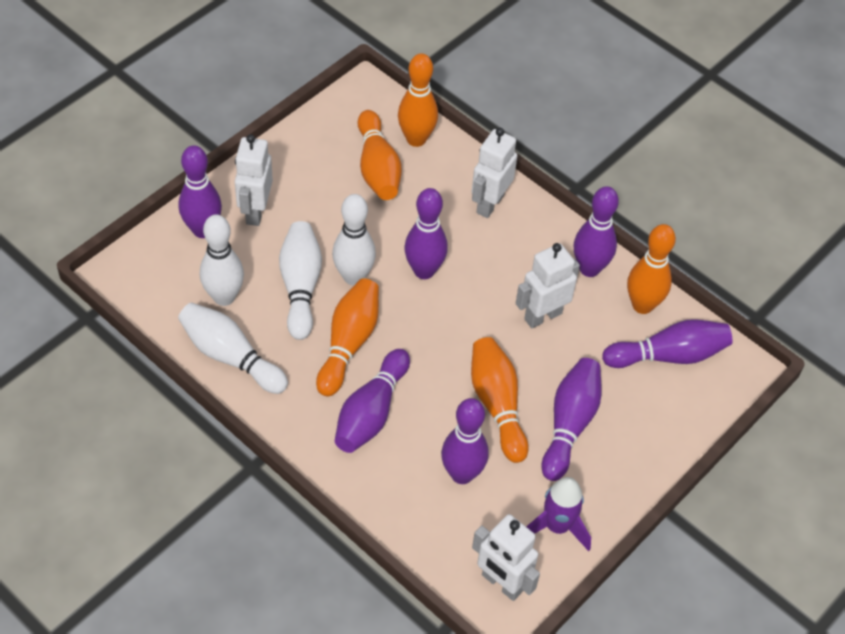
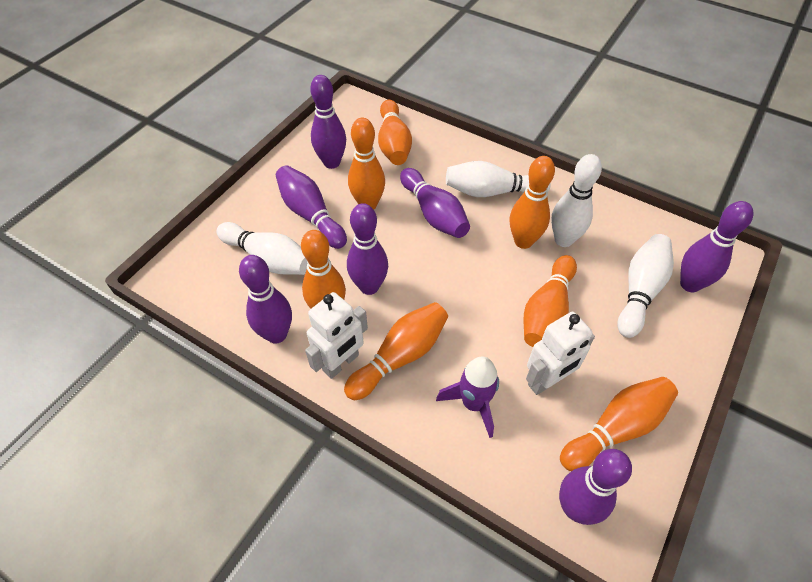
orange bowling pin: 5 -> 7
white robot: 4 -> 2

